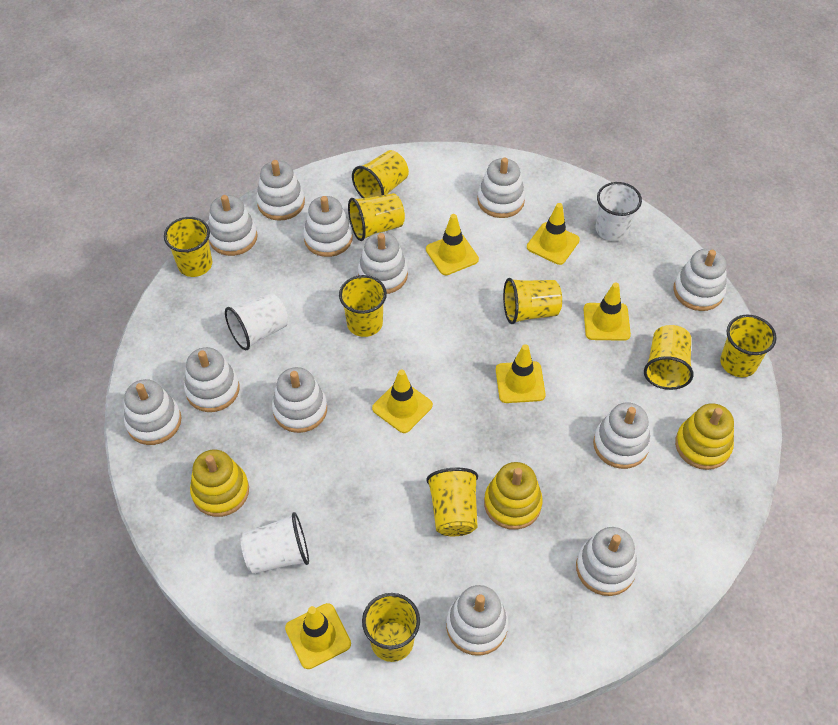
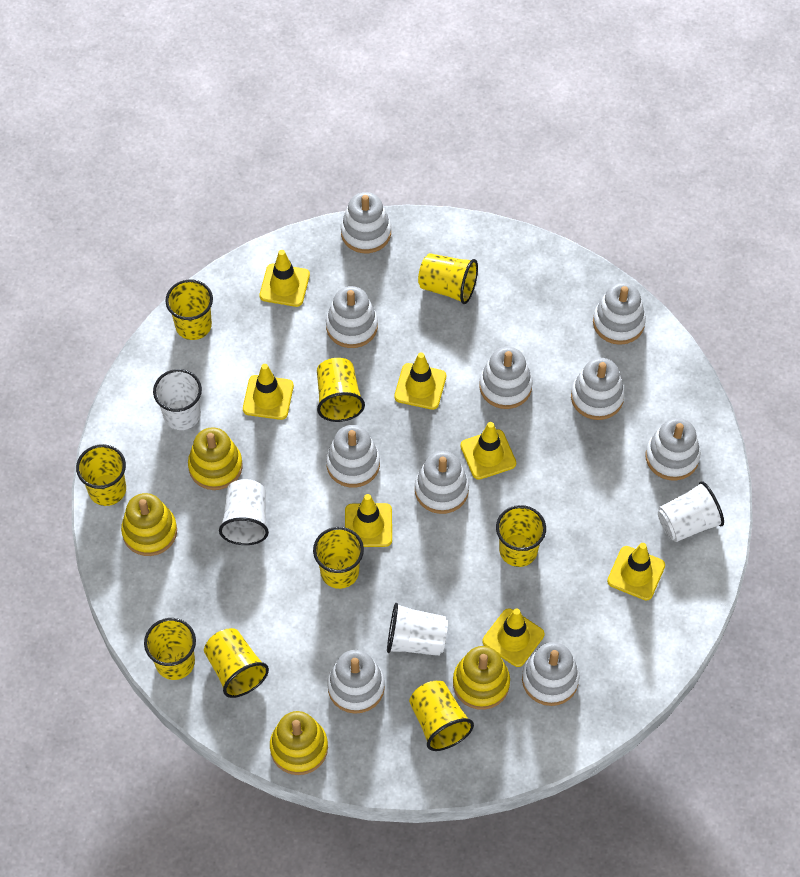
white cup: 3 -> 4
white stacking toy: 12 -> 10
yellow stacking toy: 3 -> 4
yellow traffic cone: 6 -> 7

